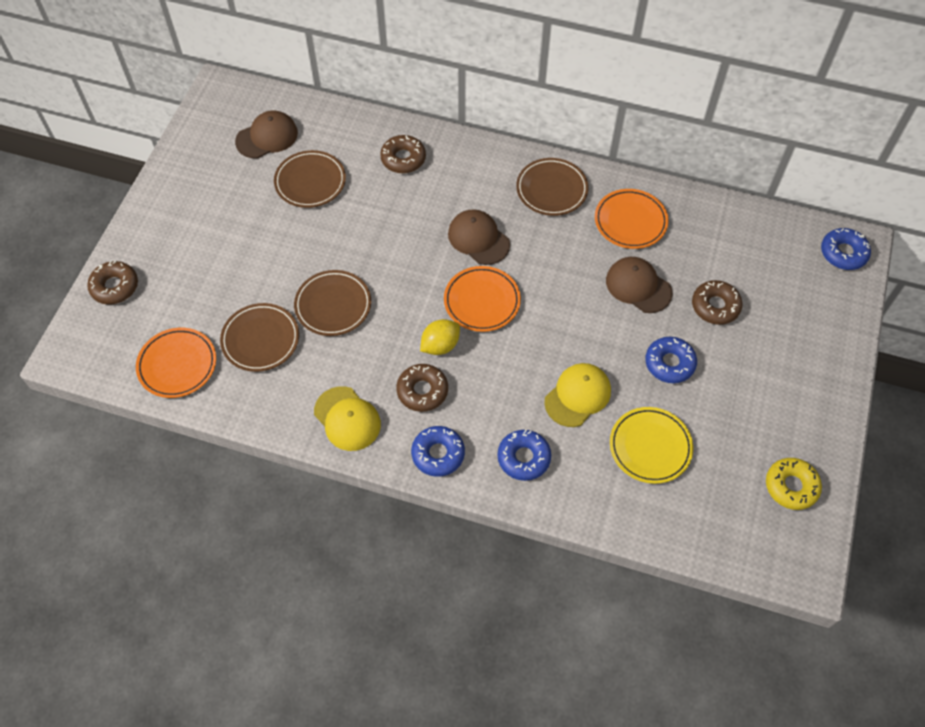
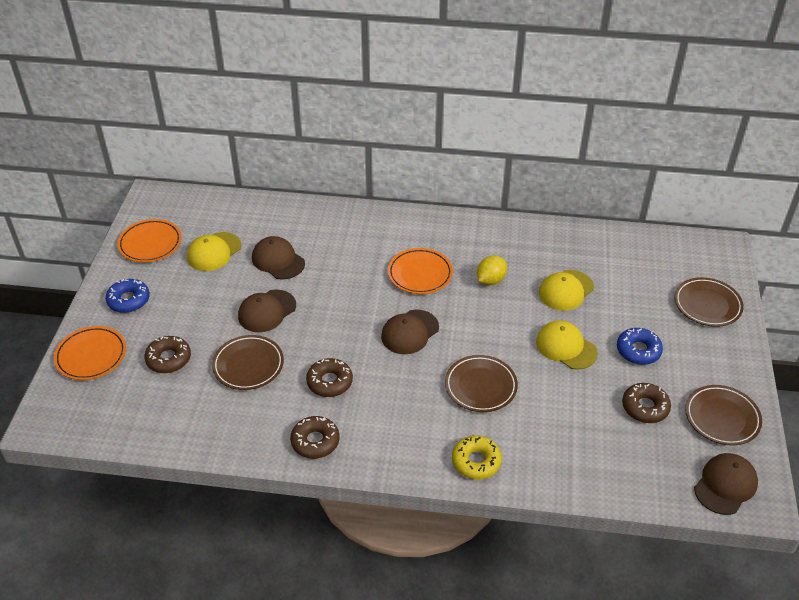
blue donut: 4 -> 2
brown cap: 3 -> 4
yellow cap: 2 -> 3
yellow plate: 1 -> 0

